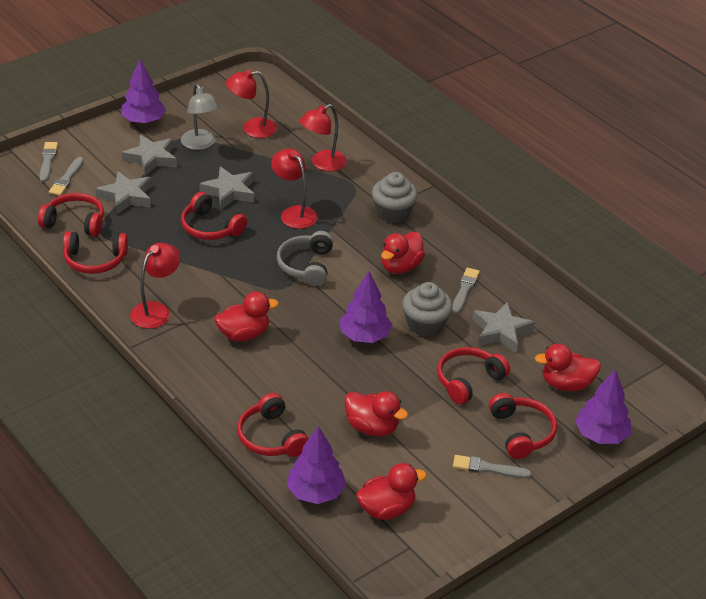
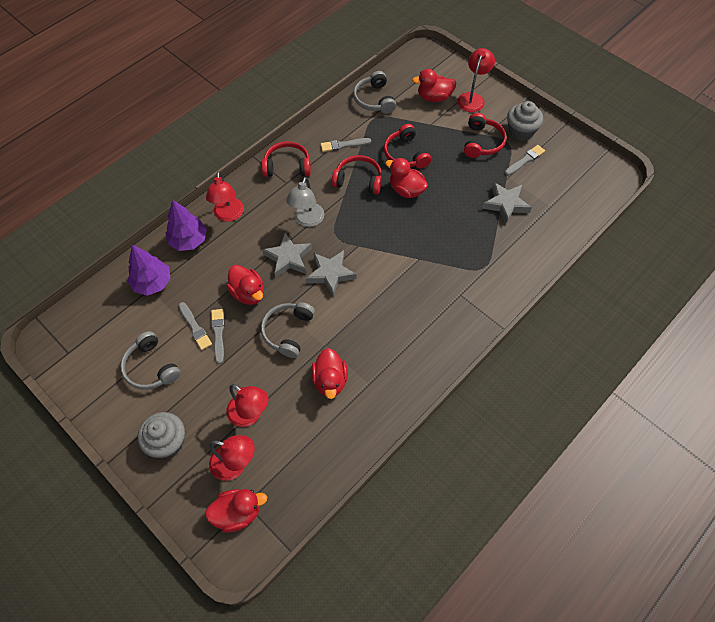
grey headphones: 1 -> 3
grey star: 4 -> 3
purple tree: 4 -> 2
red headphones: 6 -> 4

